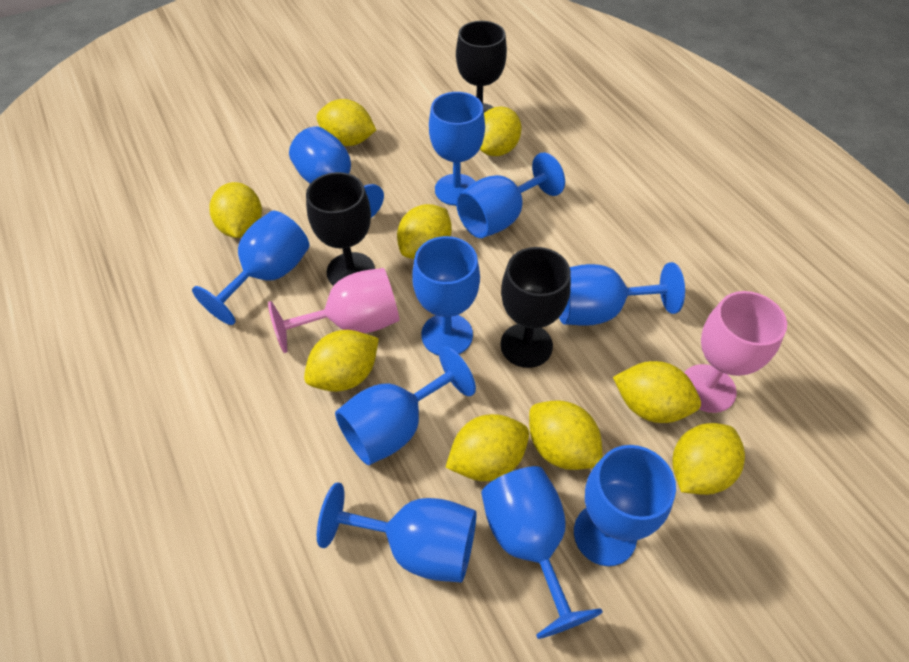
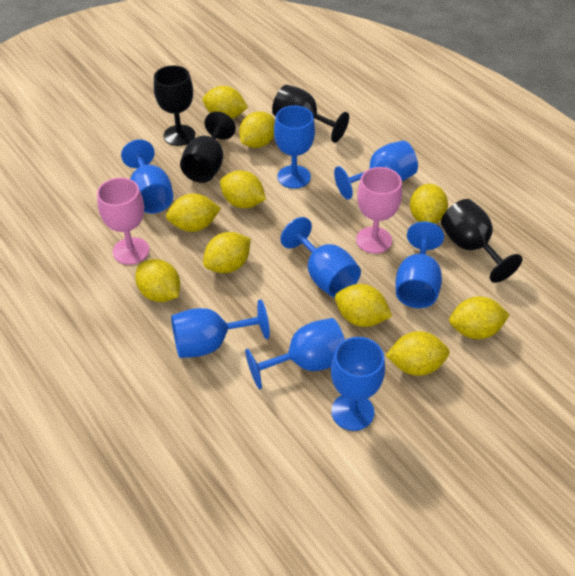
black goblet: 3 -> 4
blue goblet: 10 -> 8
yellow lemon: 9 -> 10

